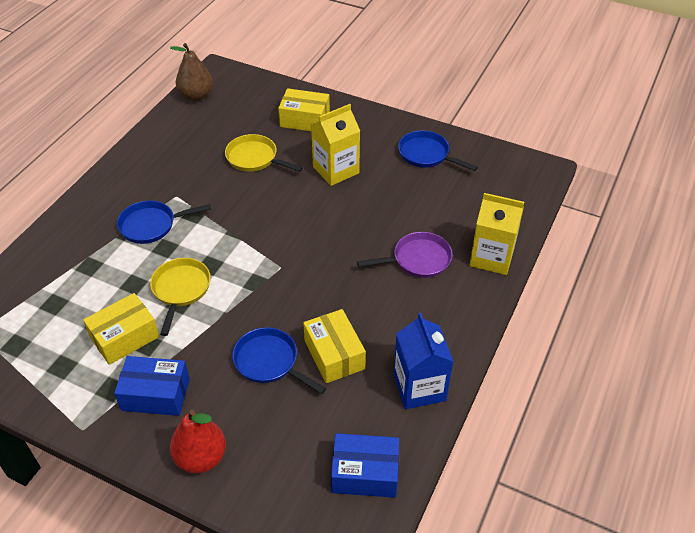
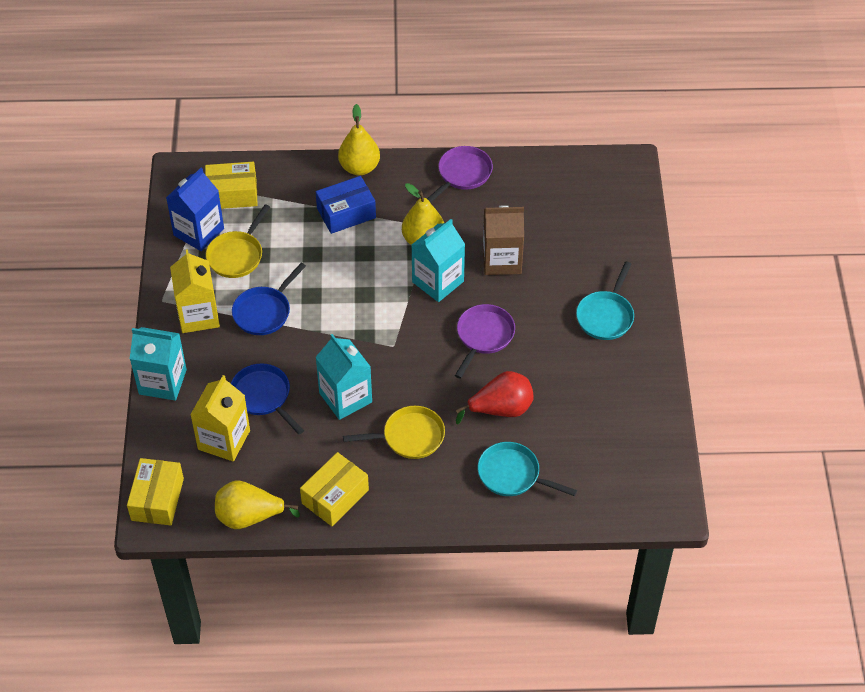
blue box: 2 -> 1
blue pan: 3 -> 2
brown carton: 0 -> 1
brown pear: 1 -> 0
purple pan: 1 -> 2
turquoise carton: 0 -> 3
turquoise pan: 0 -> 2
yellow pear: 0 -> 3

